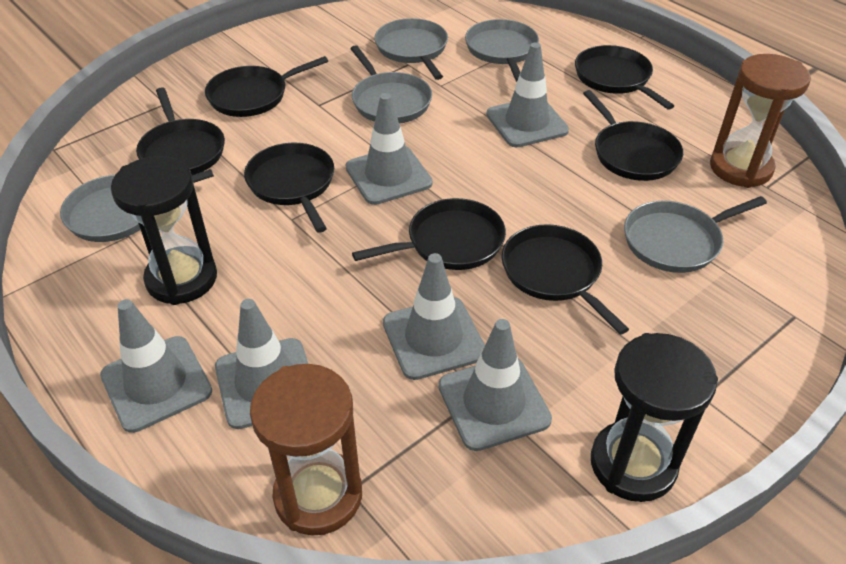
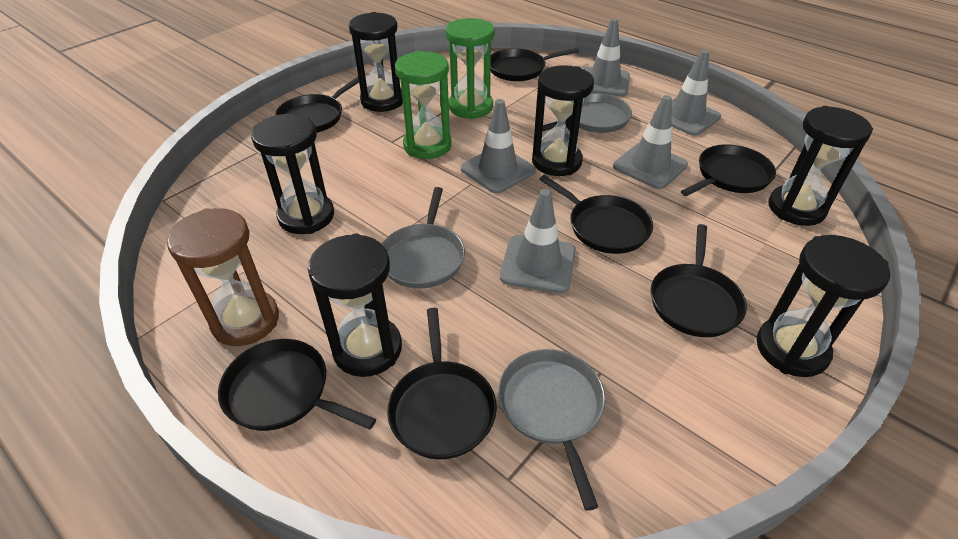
black hourglass: 2 -> 6
brown hourglass: 2 -> 1
green hourglass: 0 -> 2
grey pan: 5 -> 3
grey traffic cone: 6 -> 5

